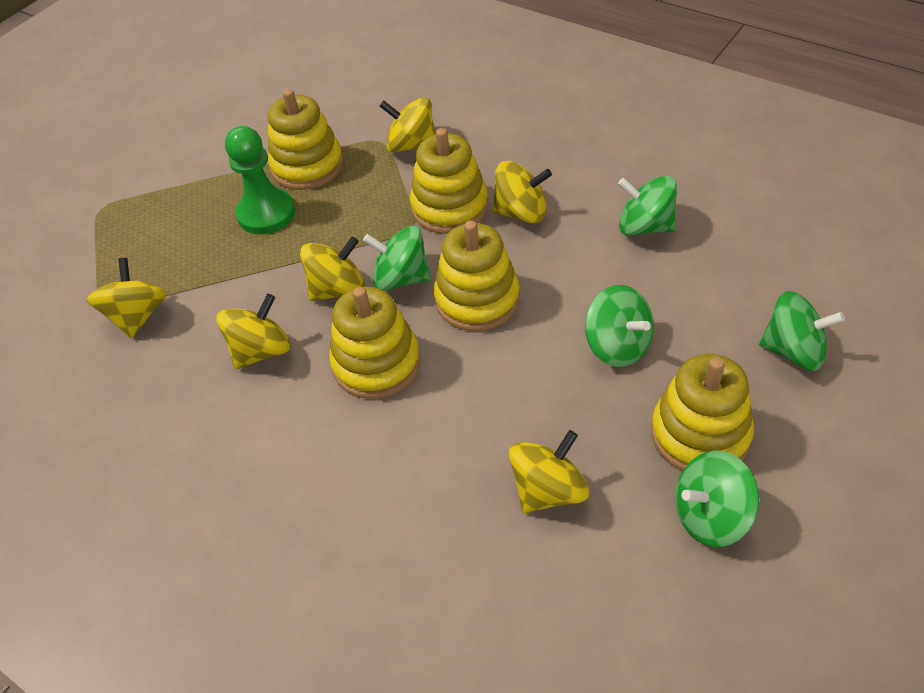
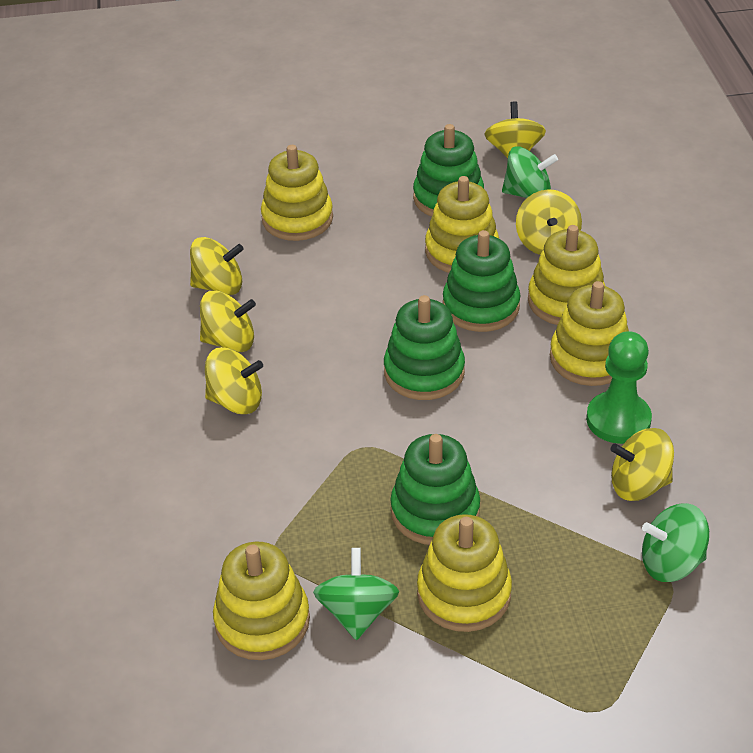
green spinning top: 5 -> 3
green stacking toy: 0 -> 4
yellow stacking toy: 5 -> 6

